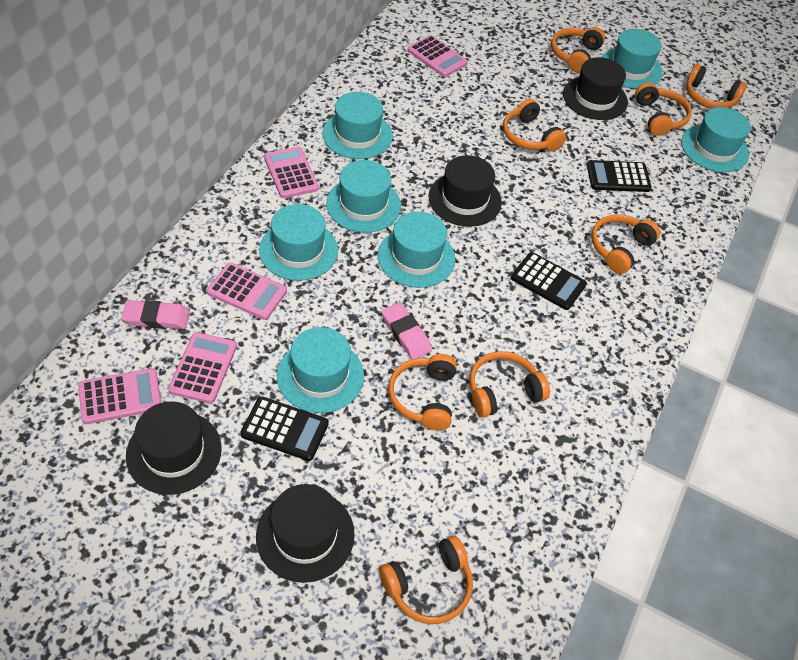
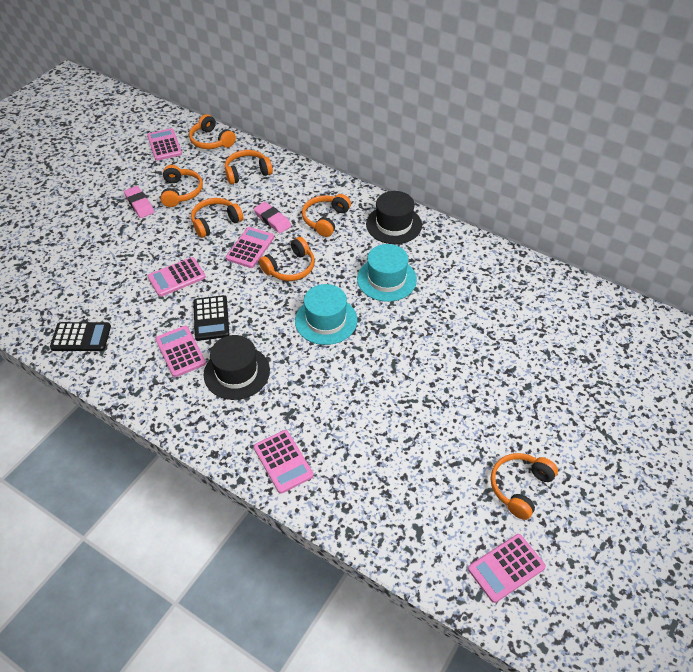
black calculator: 3 -> 2
black hat: 4 -> 2
orange headphones: 8 -> 7
pink calculator: 5 -> 6
turquoise hat: 7 -> 2

